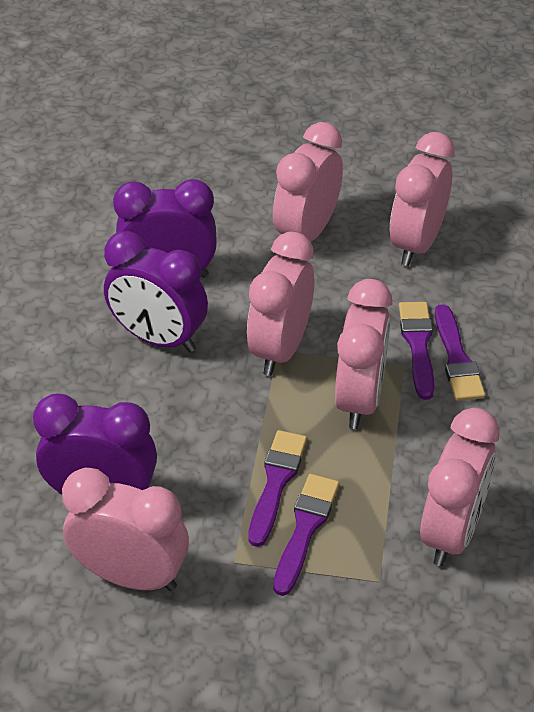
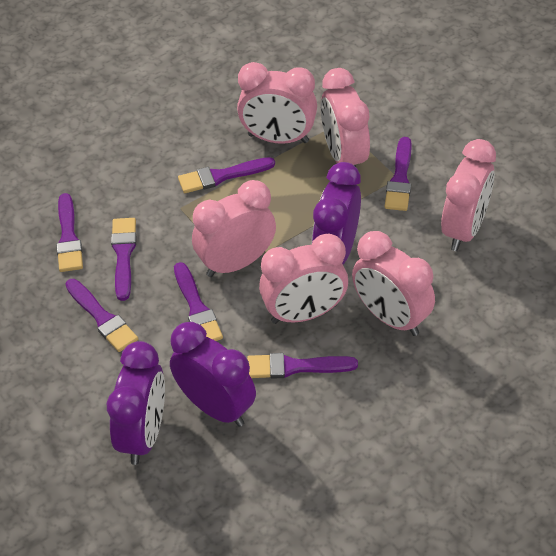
purple brush: 4 -> 7

